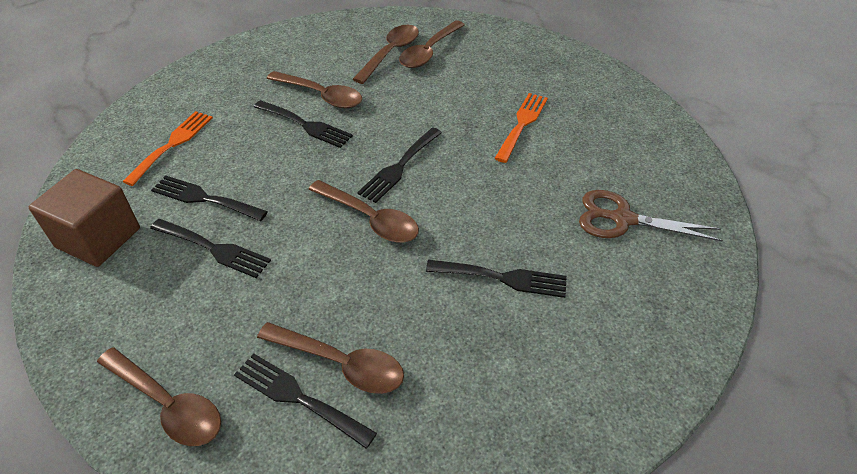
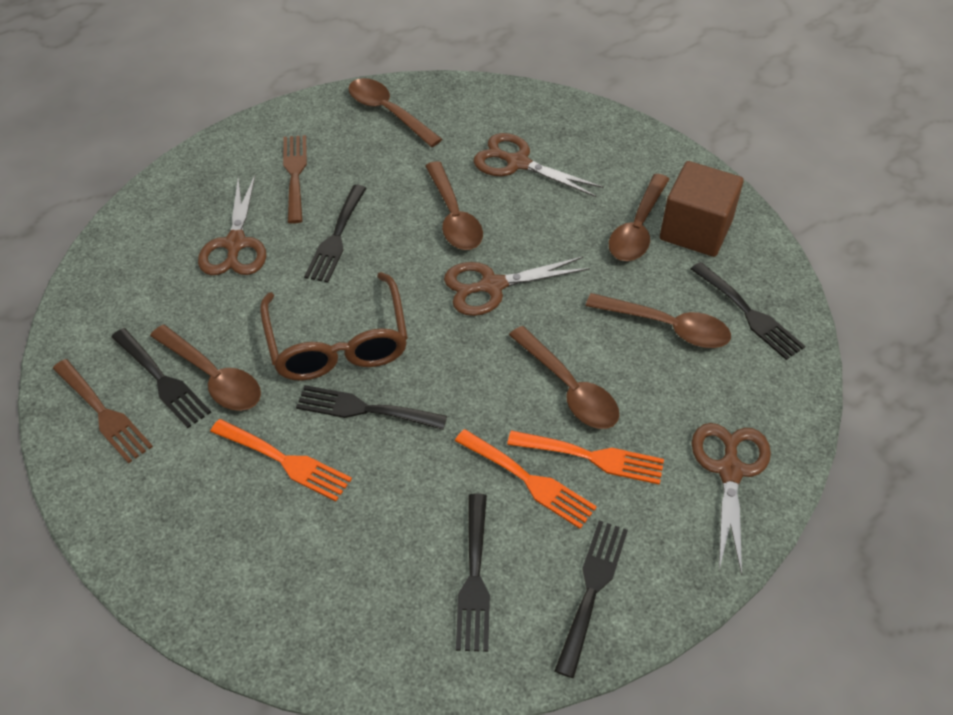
brown fork: 0 -> 2
brown glasses: 0 -> 1
brown scissors: 1 -> 4
orange fork: 2 -> 3

